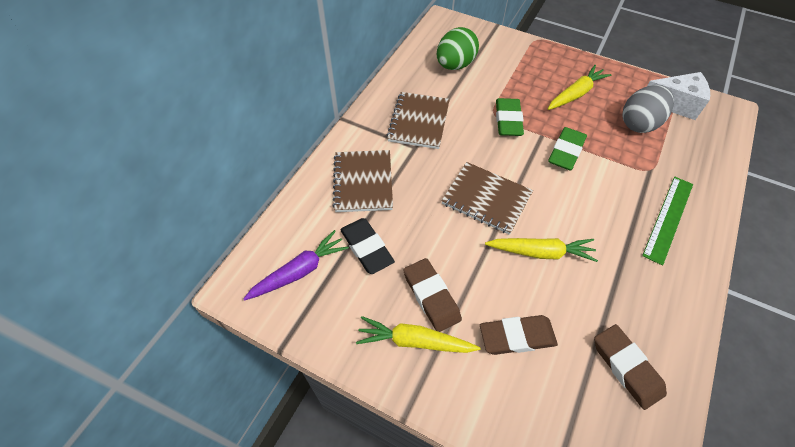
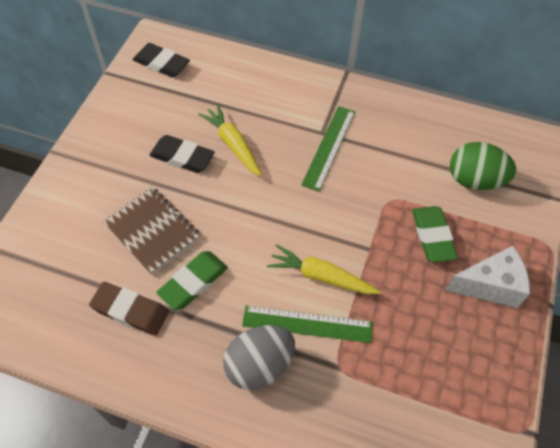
black eraser: 1 -> 2
brown eraser: 3 -> 1
brown notebook: 3 -> 1
green ruler: 1 -> 2
purple carrot: 1 -> 0
yellow carrot: 3 -> 2

